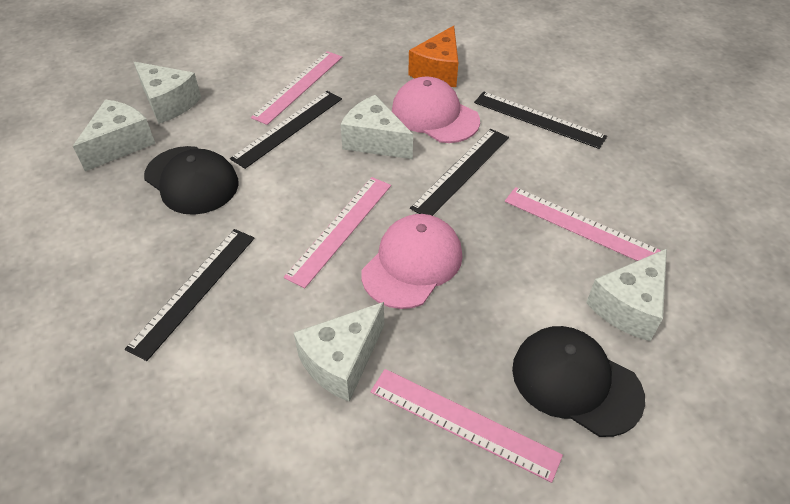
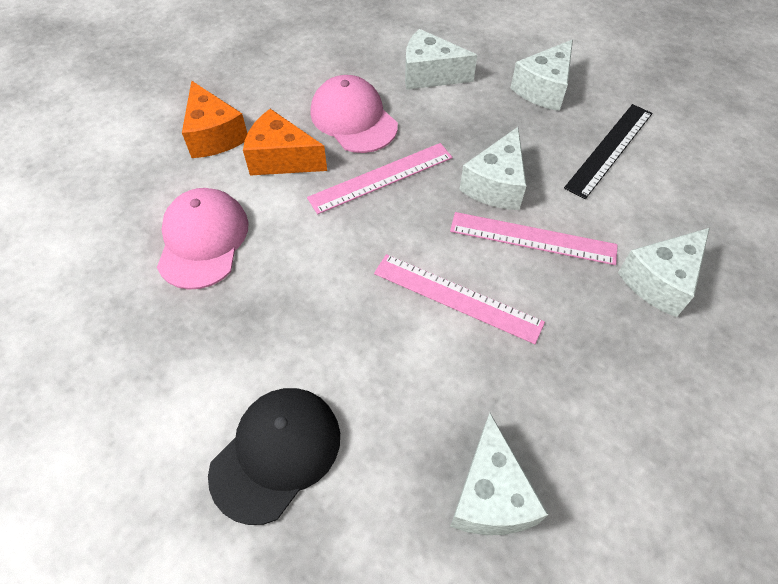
black cap: 2 -> 1
black ruler: 4 -> 1
orange cheese: 1 -> 2
pink ruler: 4 -> 3

